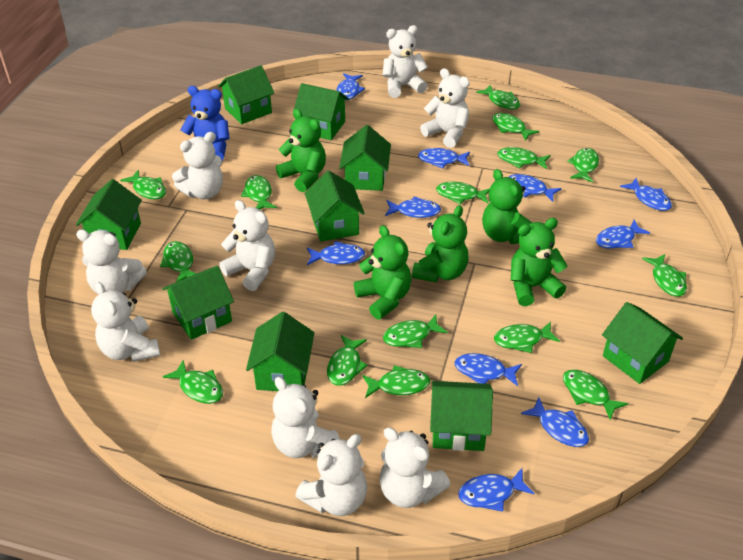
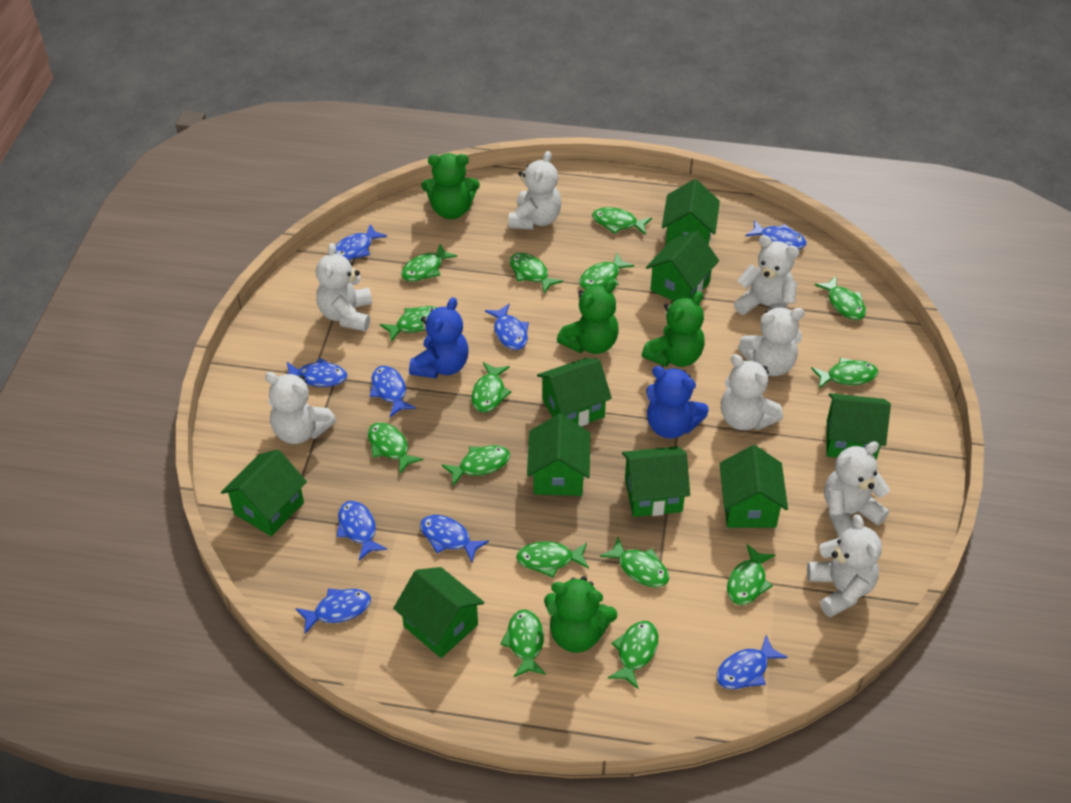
blue fish: 10 -> 9
blue teddy bear: 1 -> 2
green teddy bear: 5 -> 4
white teddy bear: 9 -> 8

